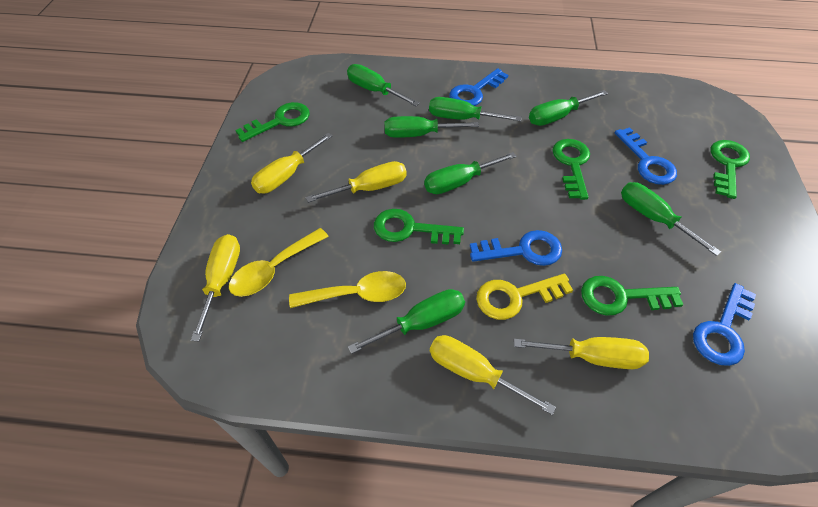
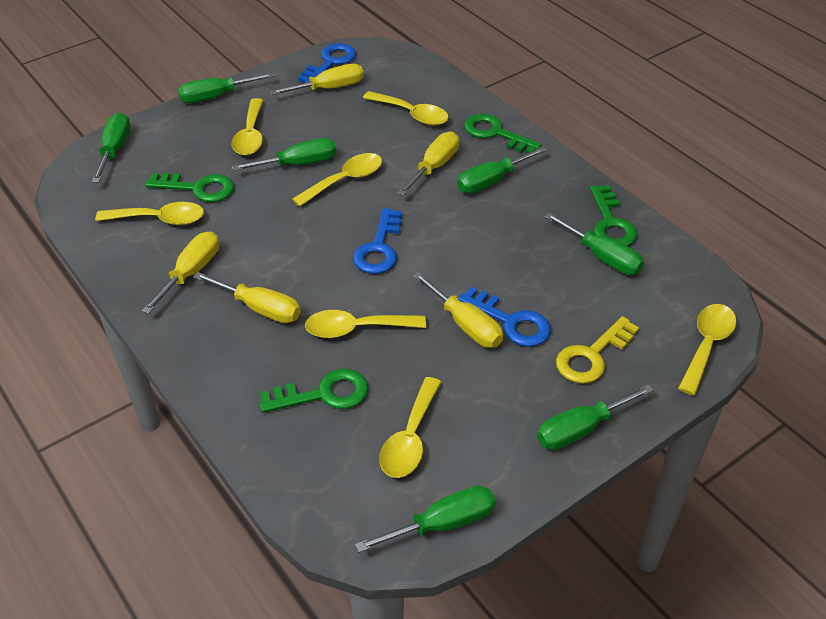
blue key: 4 -> 3
green key: 5 -> 4
yellow spoon: 2 -> 7

